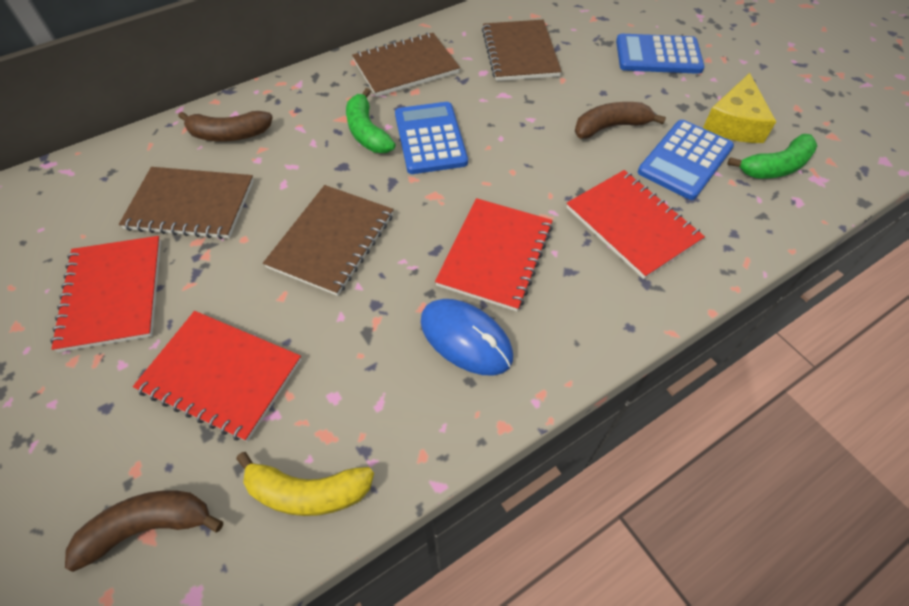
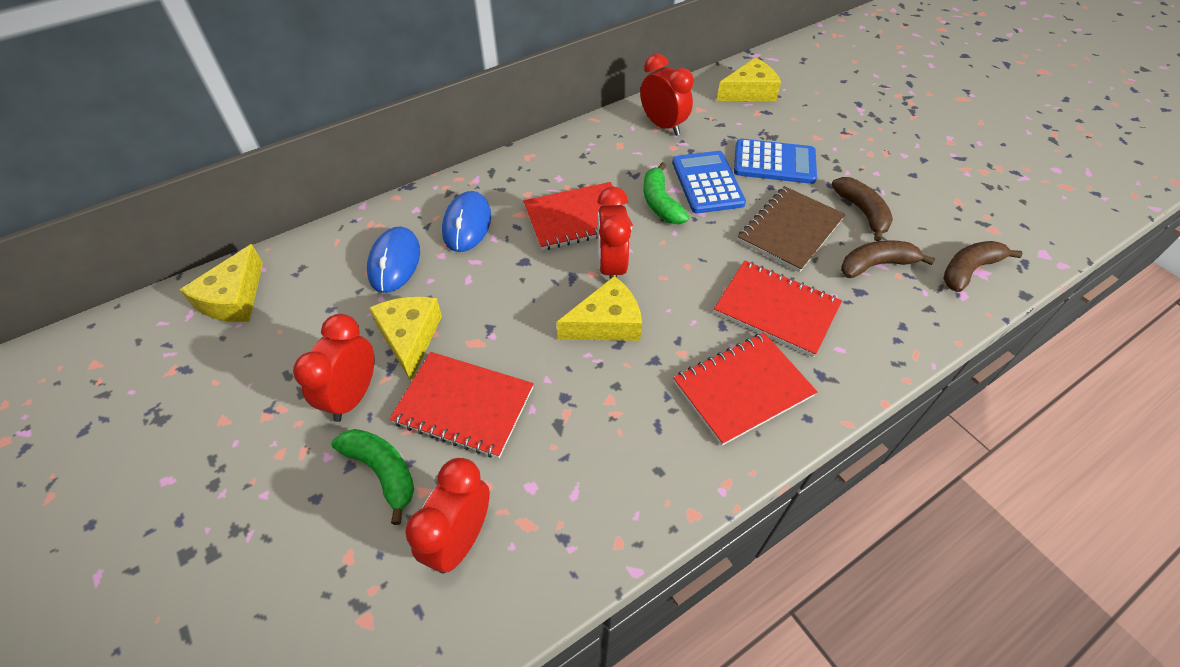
blue calculator: 3 -> 2
blue mouse: 1 -> 2
brown notebook: 4 -> 1
red clock: 0 -> 4
yellow banana: 1 -> 0
yellow cheese: 1 -> 4

